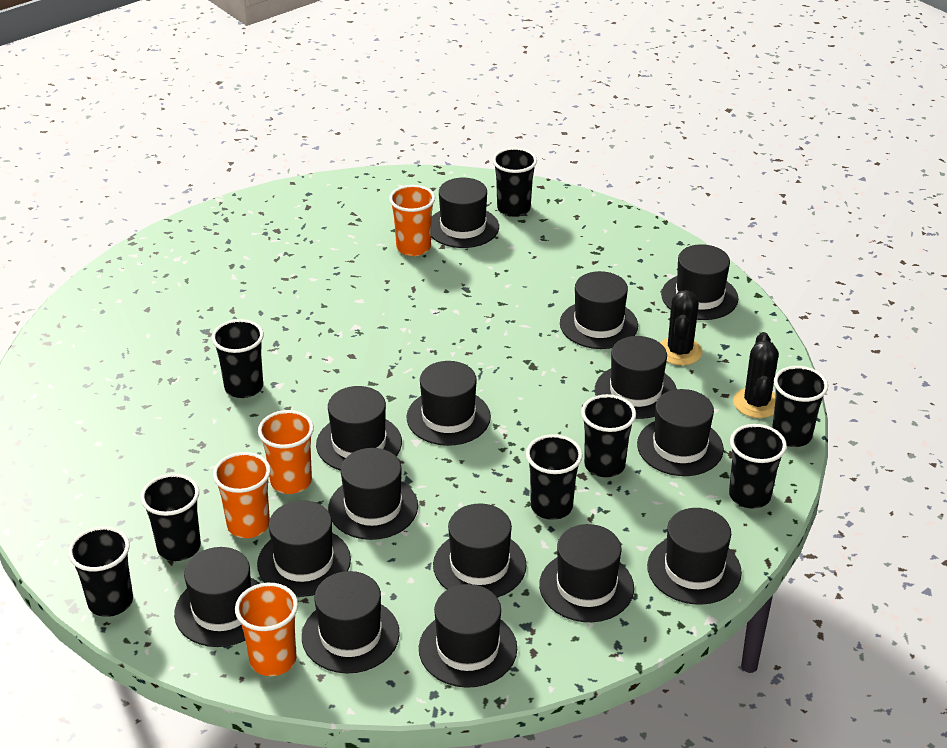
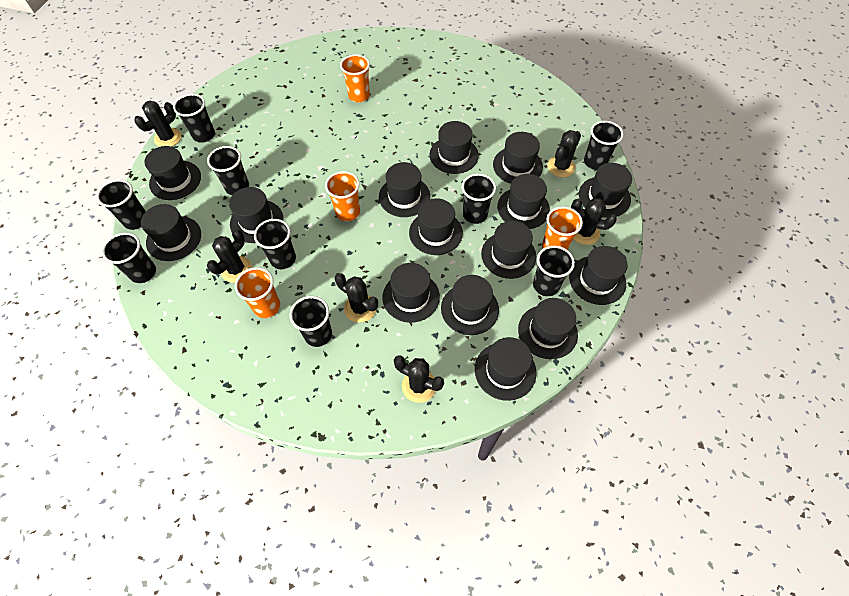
black cactus: 2 -> 6
black cup: 8 -> 9

